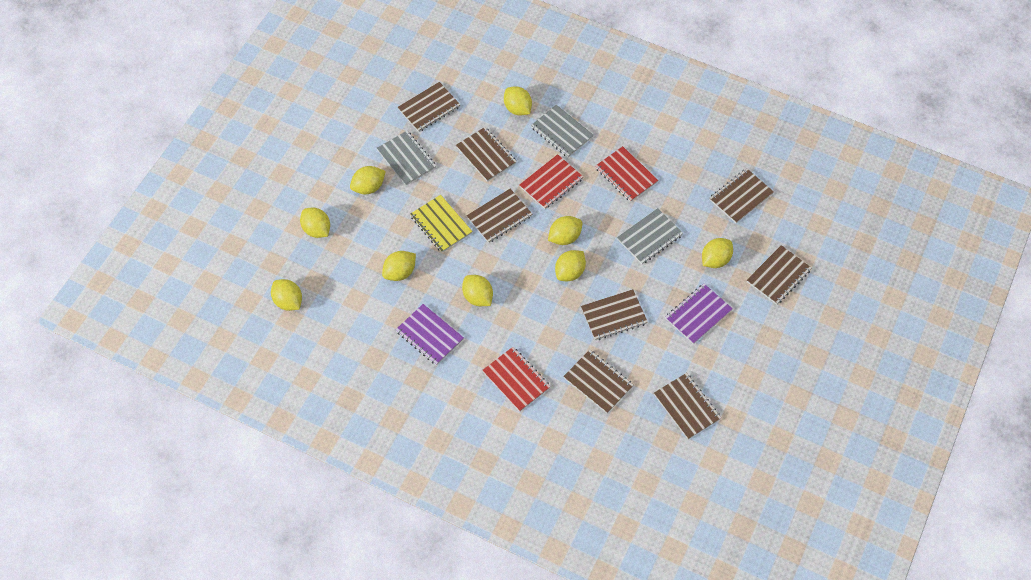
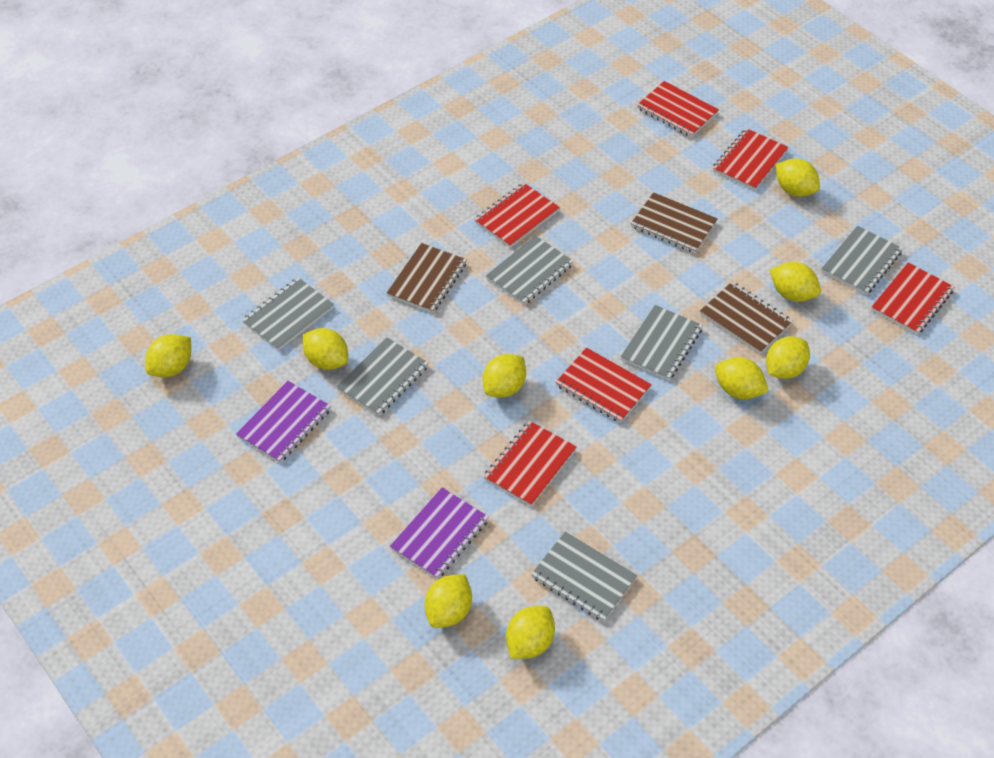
brown notebook: 8 -> 3
grey notebook: 3 -> 6
red notebook: 3 -> 6
yellow notebook: 1 -> 0

